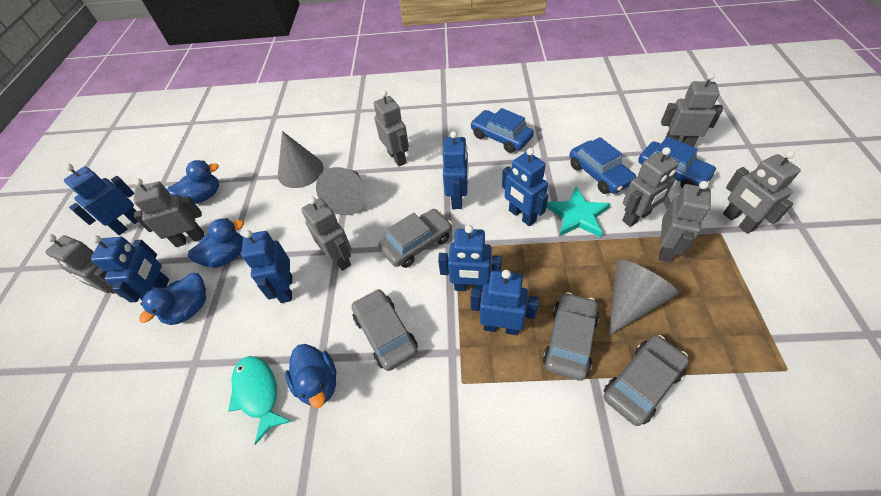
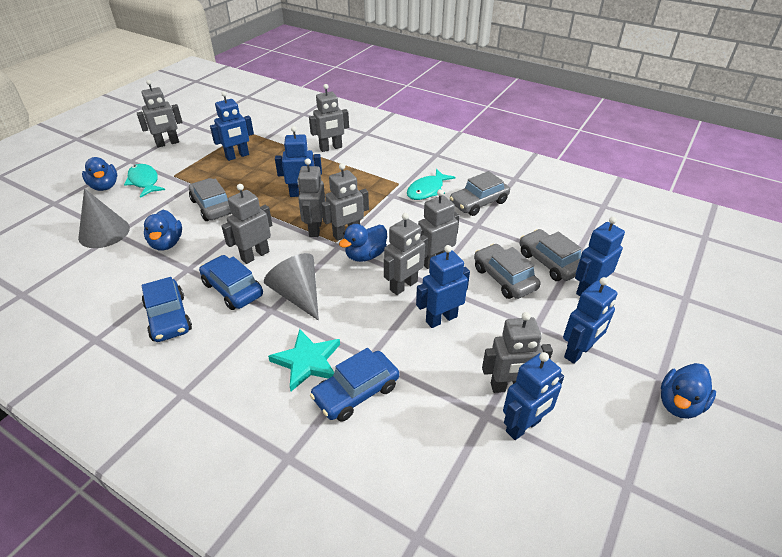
blue robot: 7 -> 6
grey cone: 3 -> 2
turquoise fish: 1 -> 2

